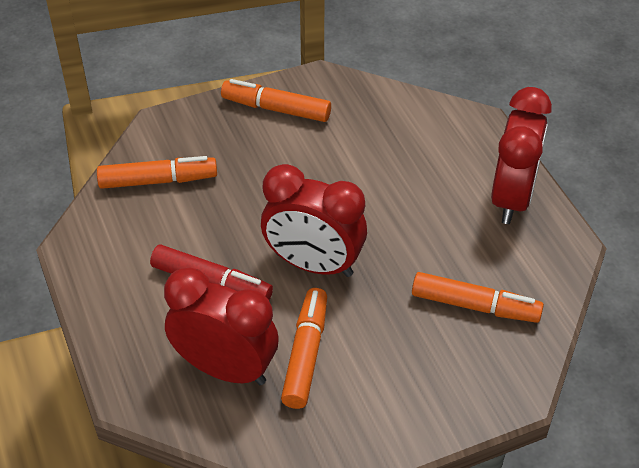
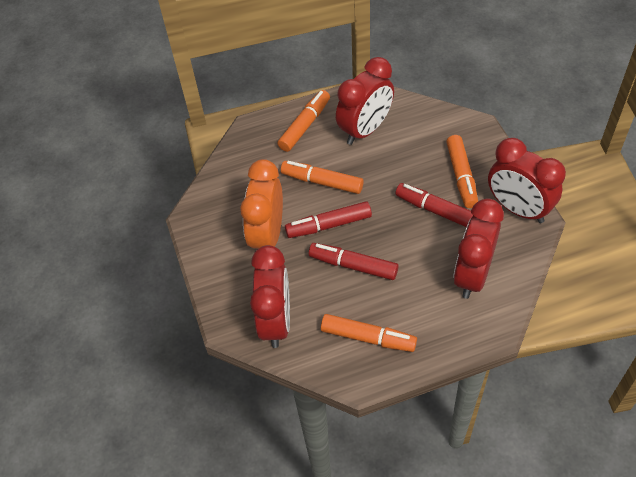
orange clock: 0 -> 1
red clock: 3 -> 4
red marker: 1 -> 3

